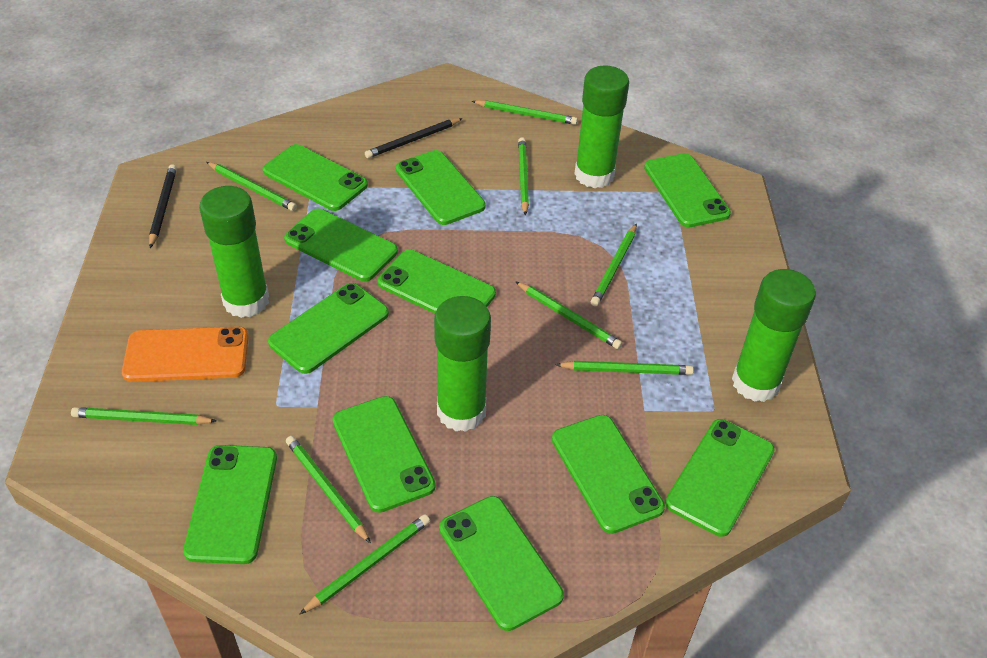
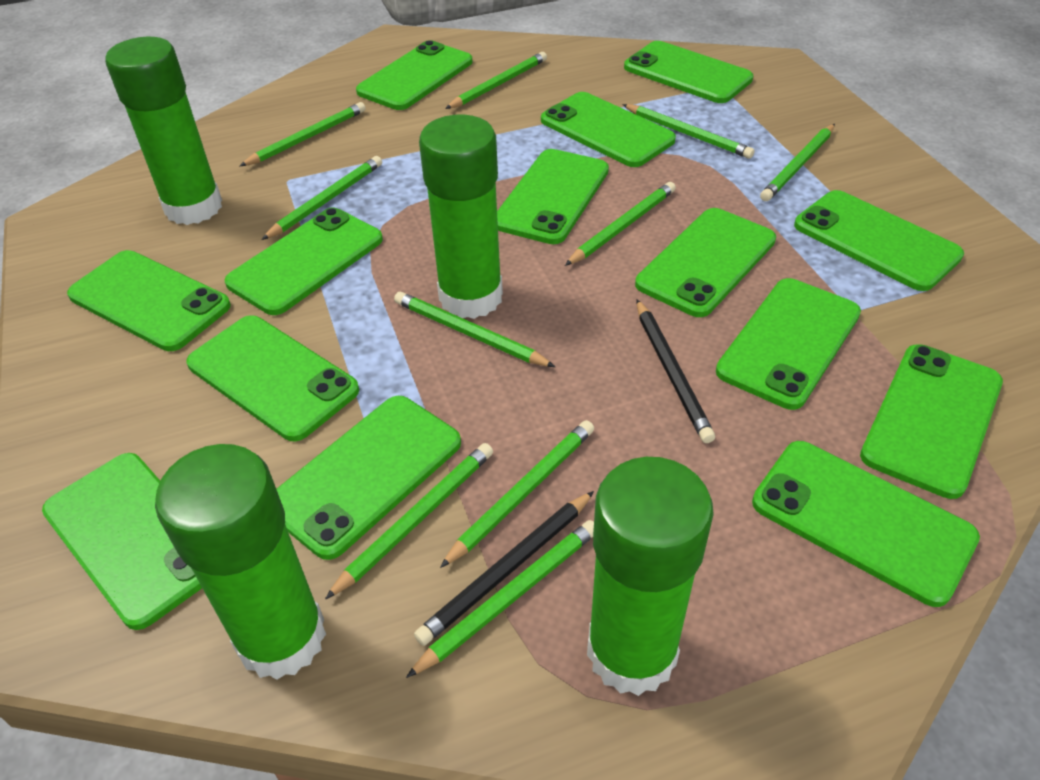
green pencil: 9 -> 10
green phone: 11 -> 14
orange phone: 1 -> 0

